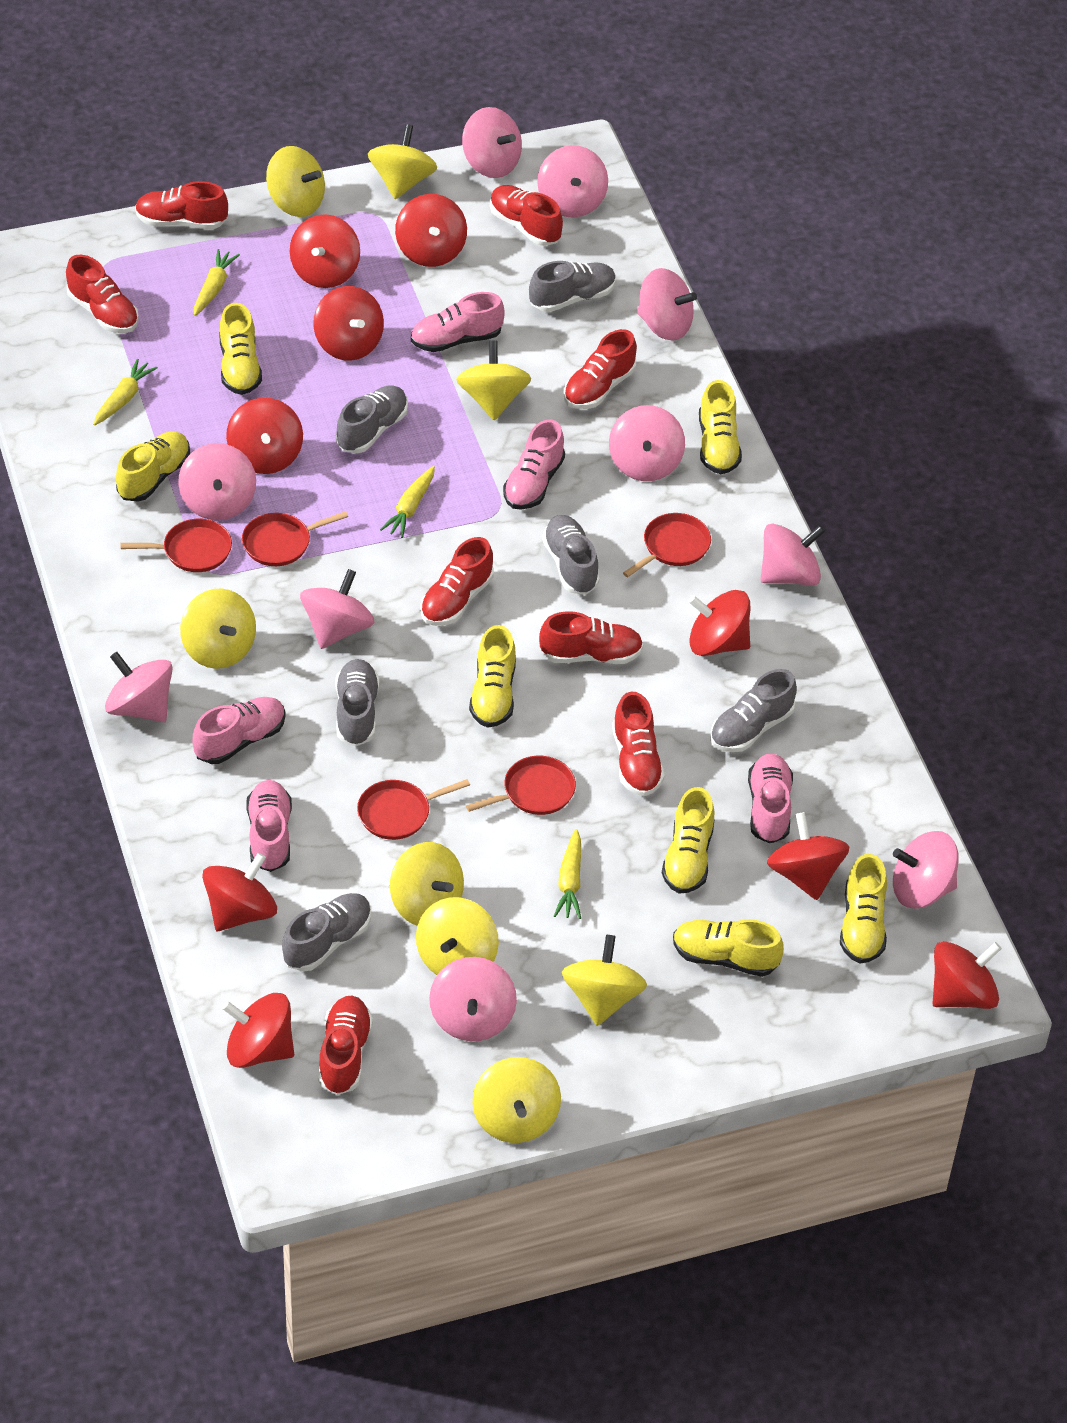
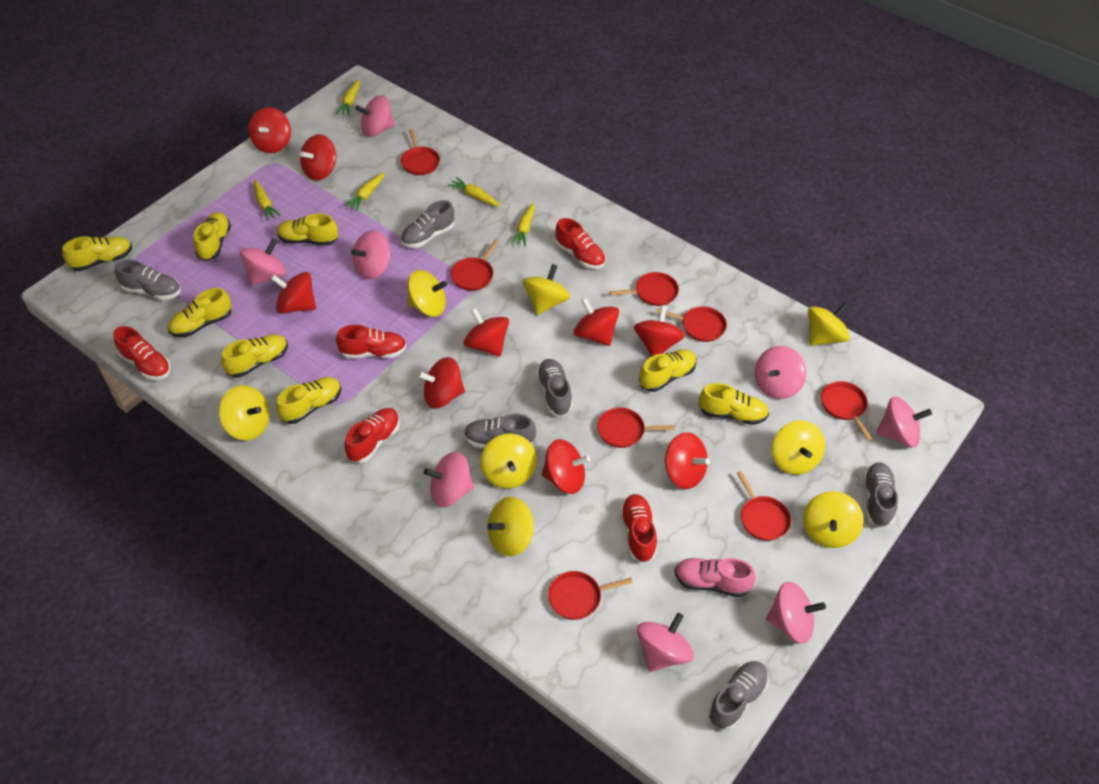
pink shoe: 5 -> 1
pink spinning top: 10 -> 8
red pan: 5 -> 8
red shoe: 8 -> 5
yellow carrot: 4 -> 5
yellow shoe: 7 -> 8

